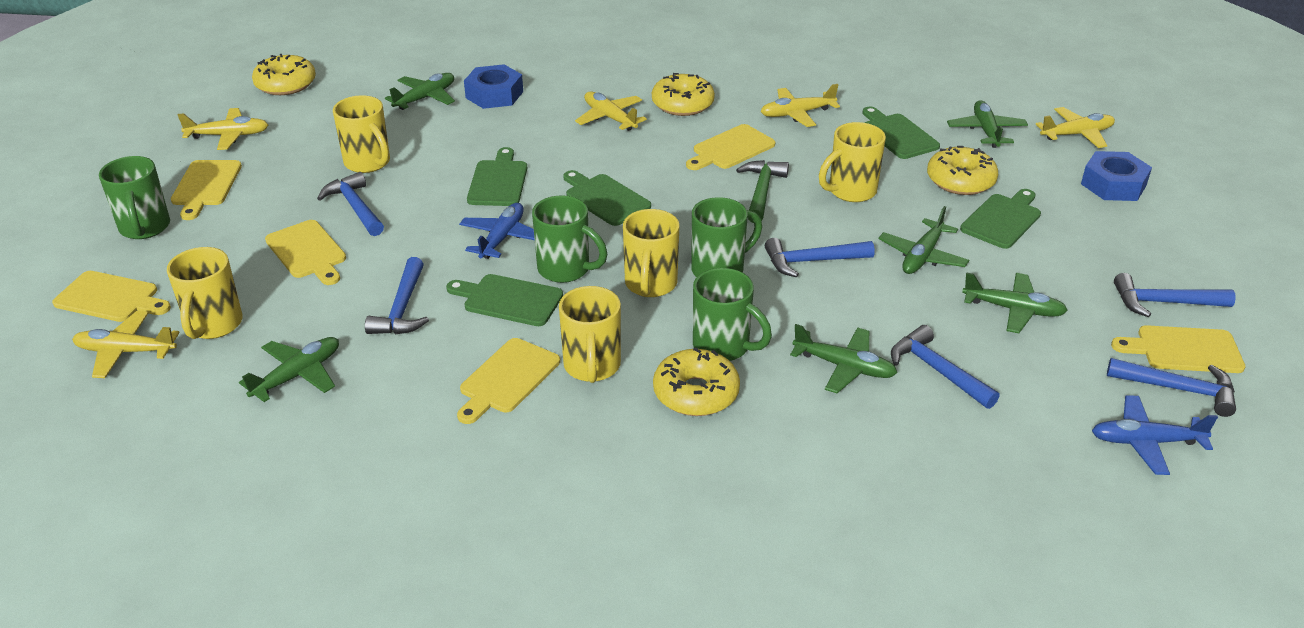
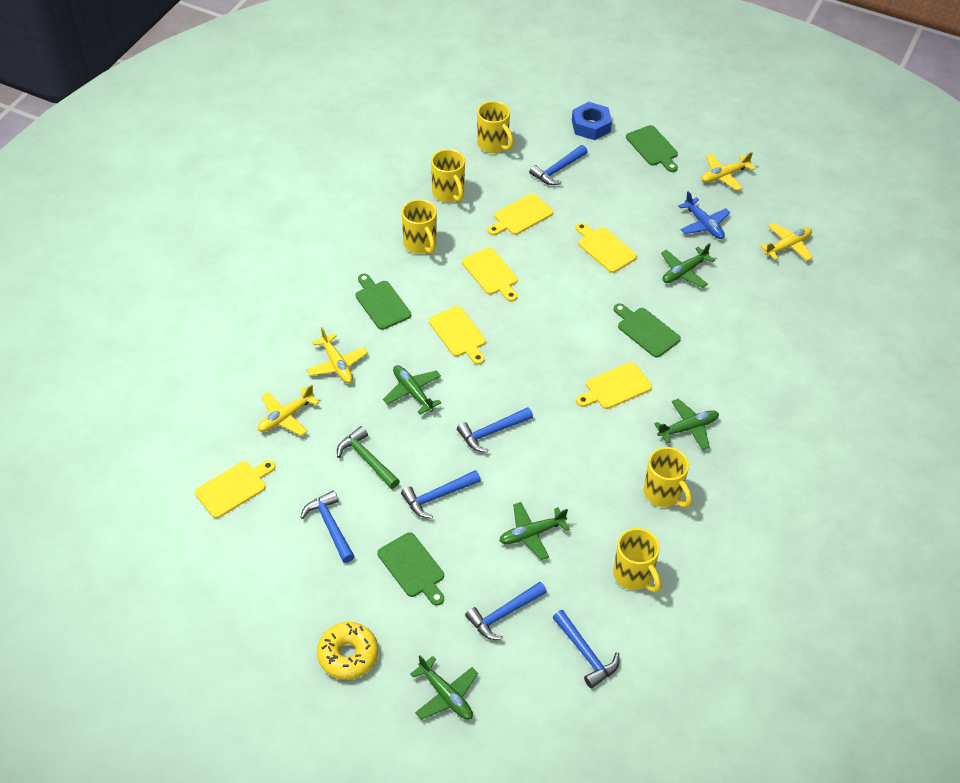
blue nut: 2 -> 1
blue plane: 2 -> 1
green cutting board: 5 -> 4
green mug: 4 -> 0
green plane: 6 -> 5
yellow donut: 4 -> 1
yellow plane: 5 -> 4

